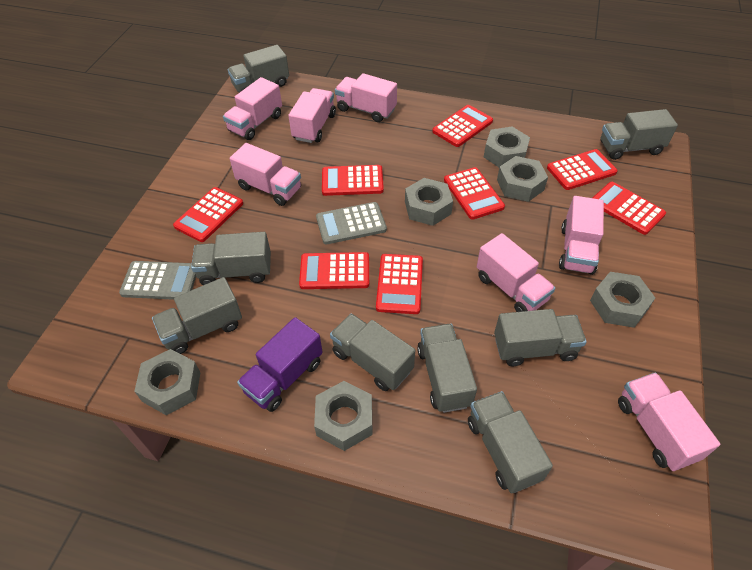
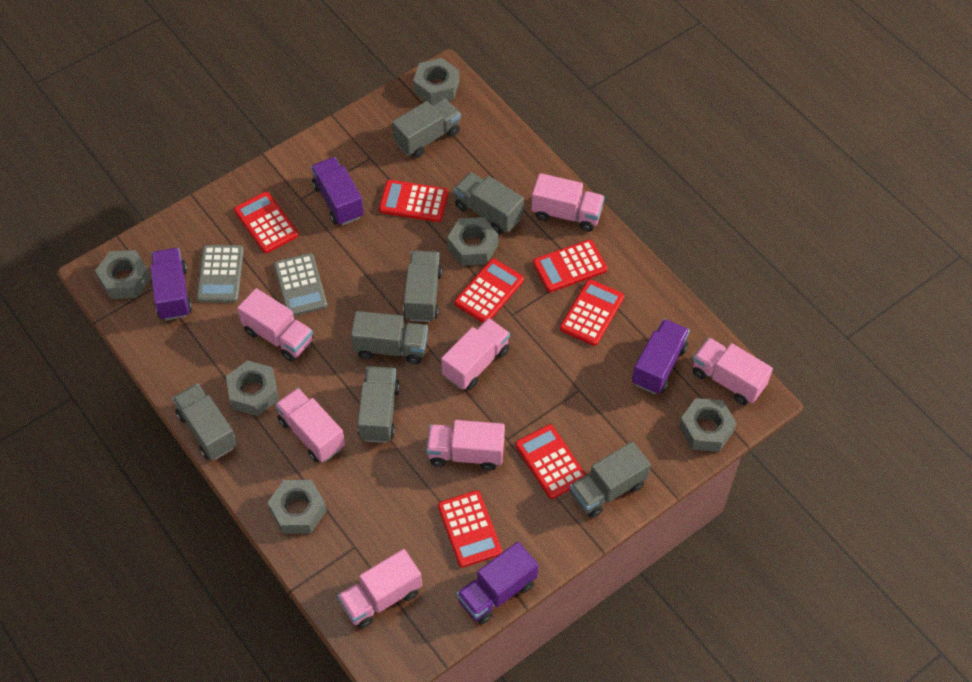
grey truck: 8 -> 7
purple truck: 1 -> 4
red calculator: 8 -> 7

